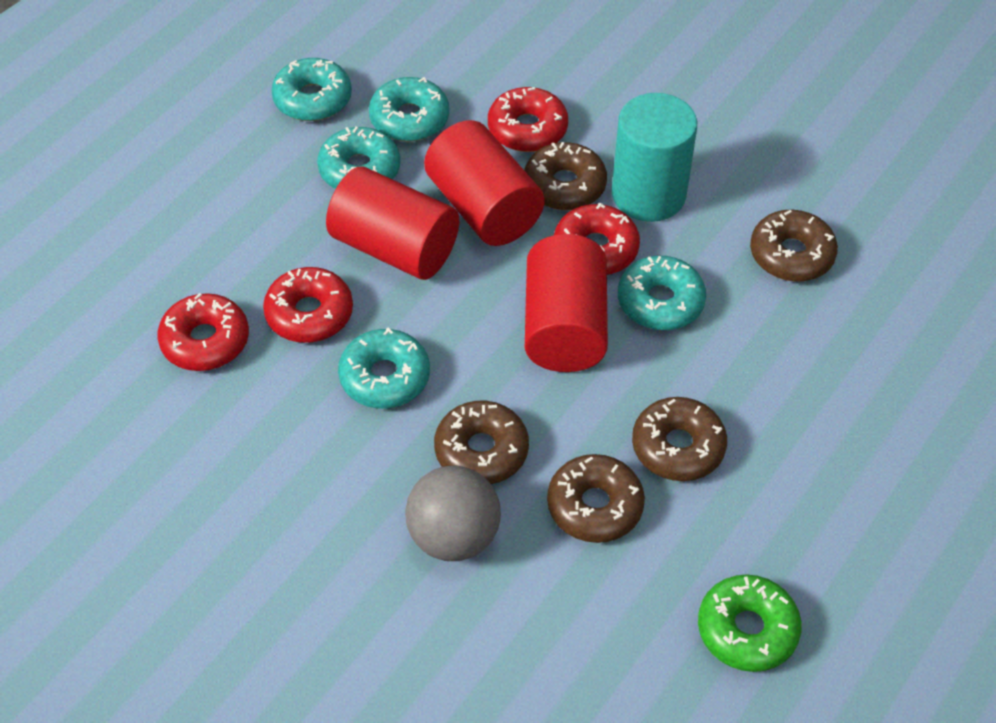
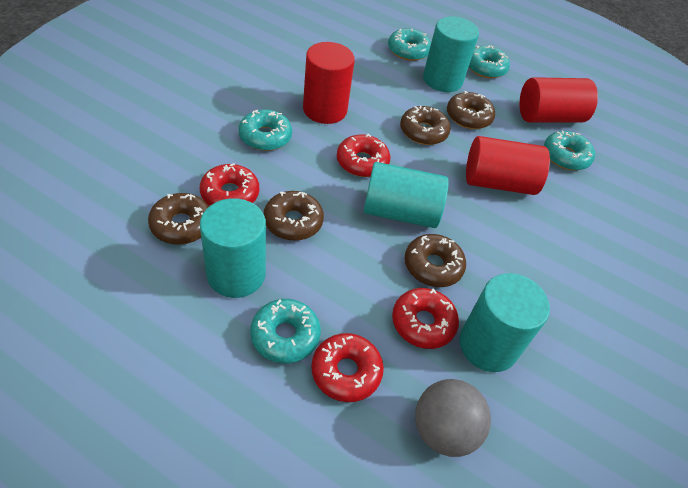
green donut: 1 -> 0
turquoise cylinder: 1 -> 4

